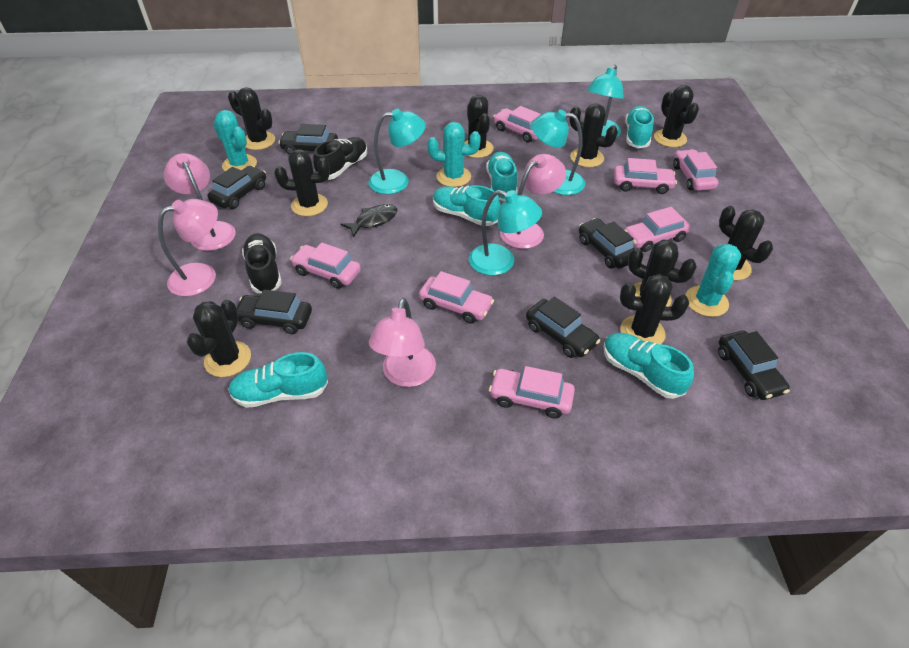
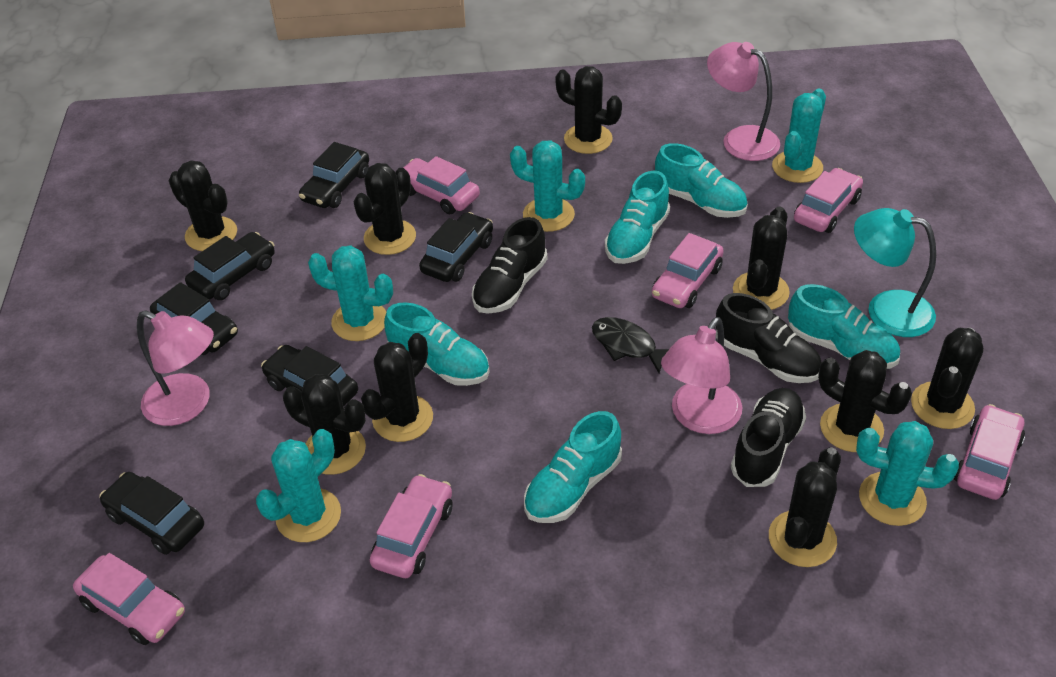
black shoe: 2 -> 3
pink car: 7 -> 6
pink lamp: 4 -> 3
turquoise cactus: 3 -> 5
turquoise lamp: 4 -> 1

